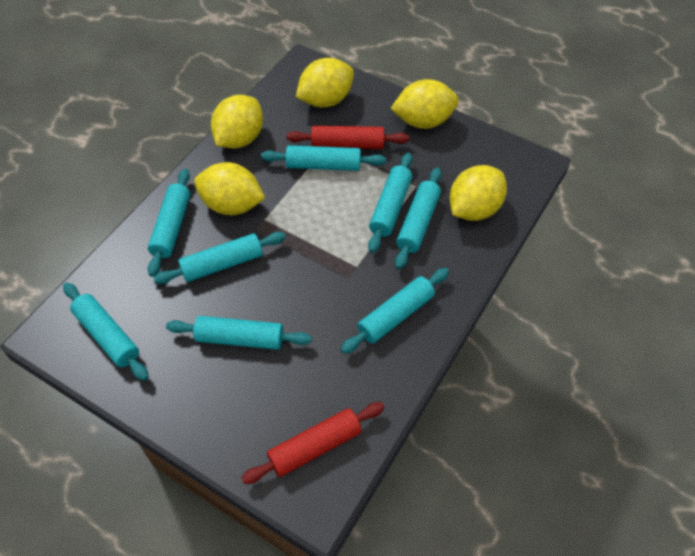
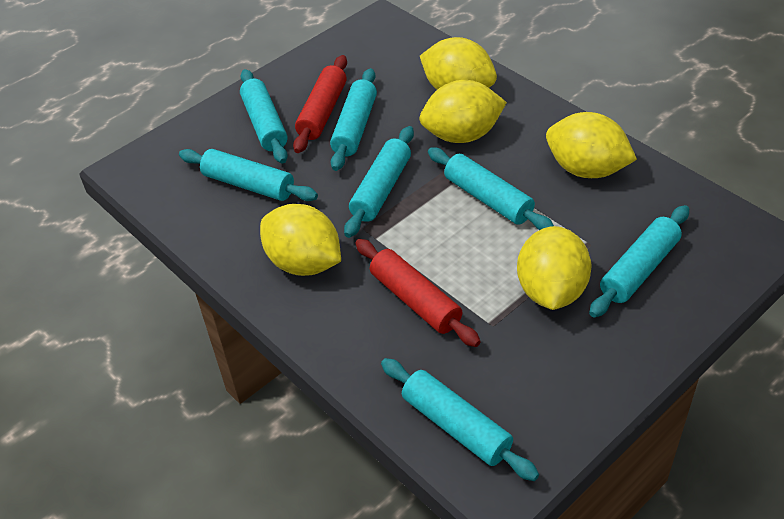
turquoise rolling pin: 8 -> 7

